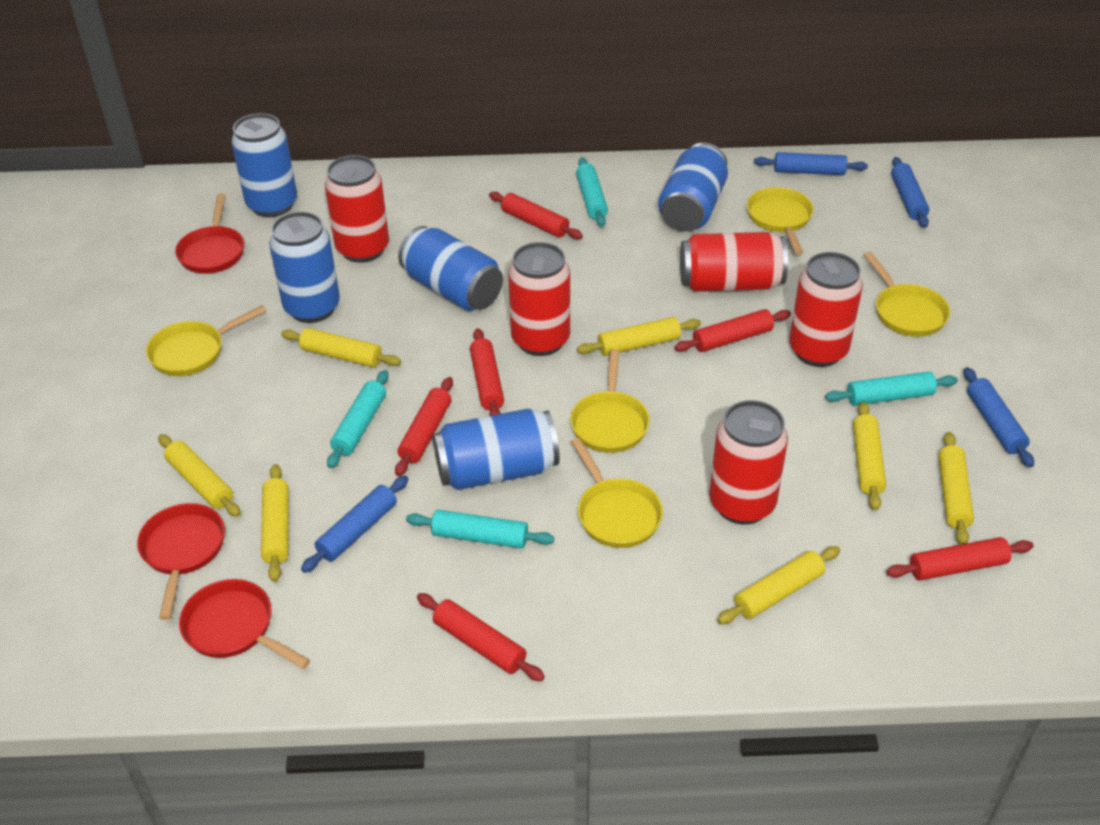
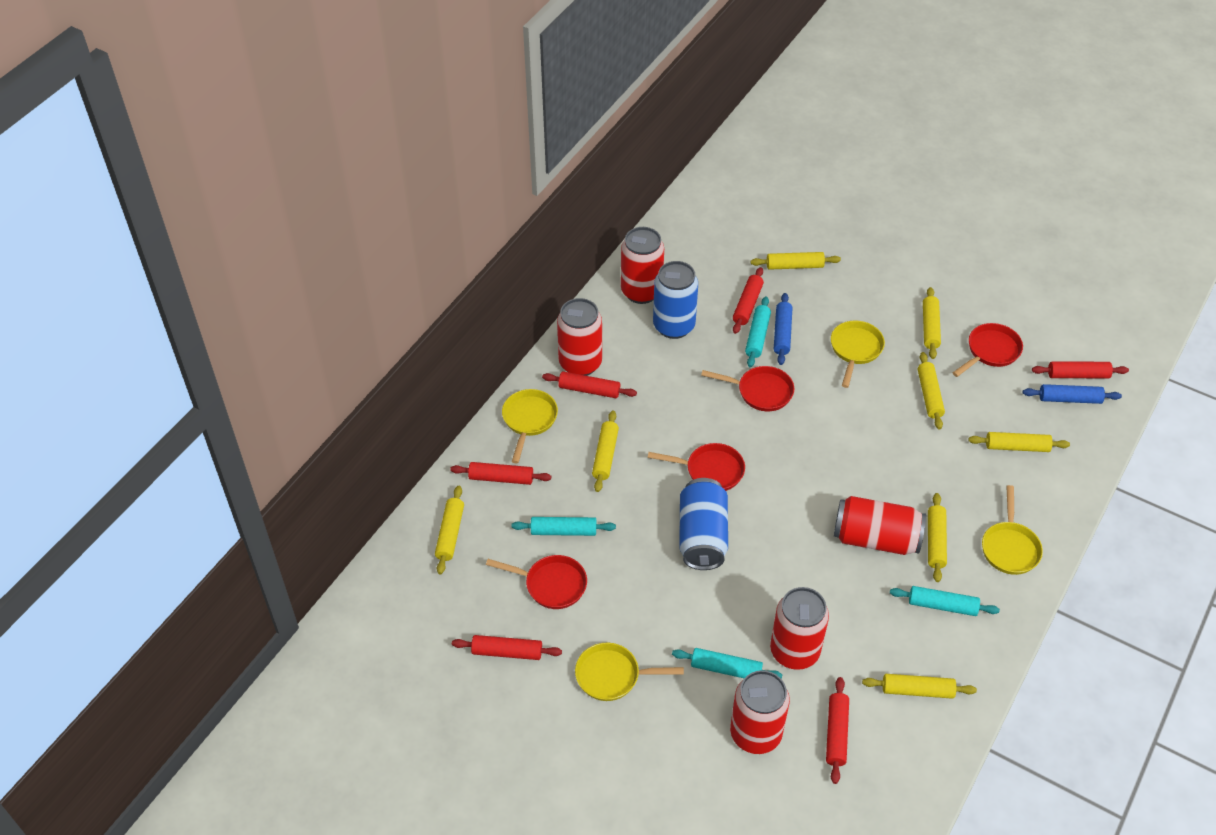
blue can: 5 -> 2
blue rolling pin: 4 -> 2
red pan: 3 -> 4
yellow pan: 5 -> 4
yellow rolling pin: 7 -> 8

